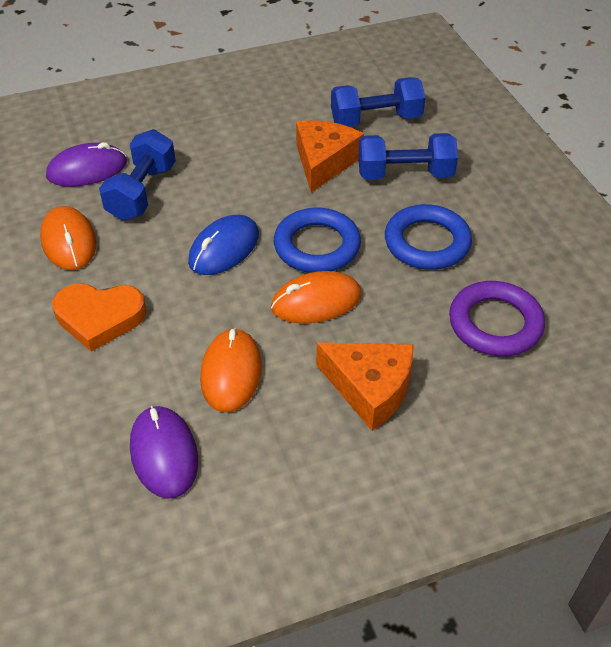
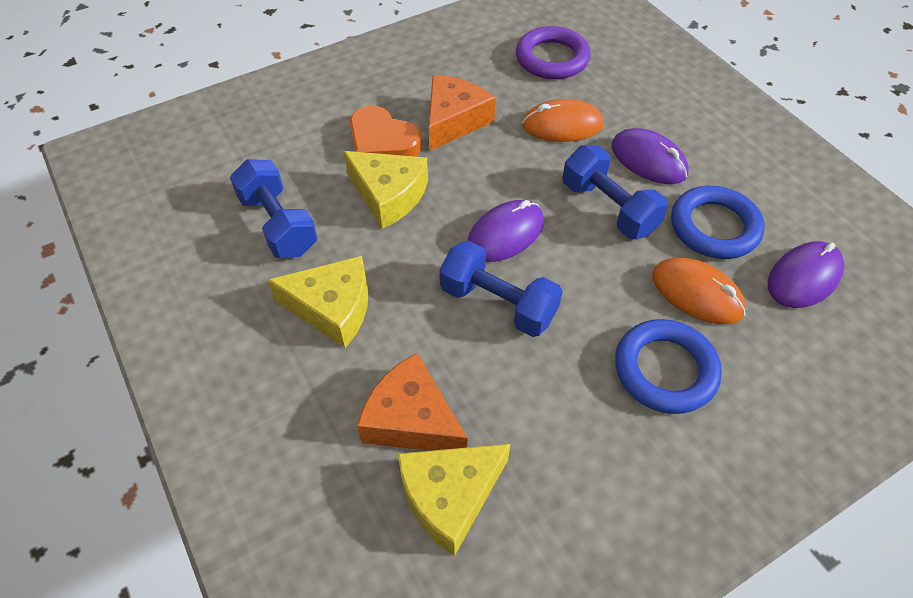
blue mouse: 1 -> 0
orange mouse: 3 -> 2
purple mouse: 2 -> 3
yellow cheese: 0 -> 3

